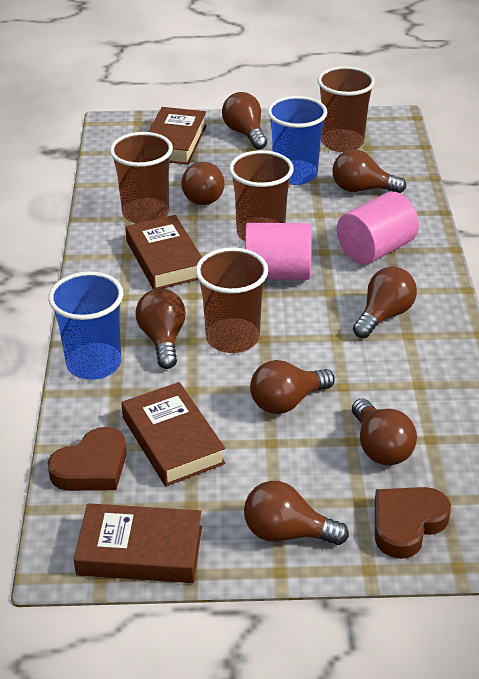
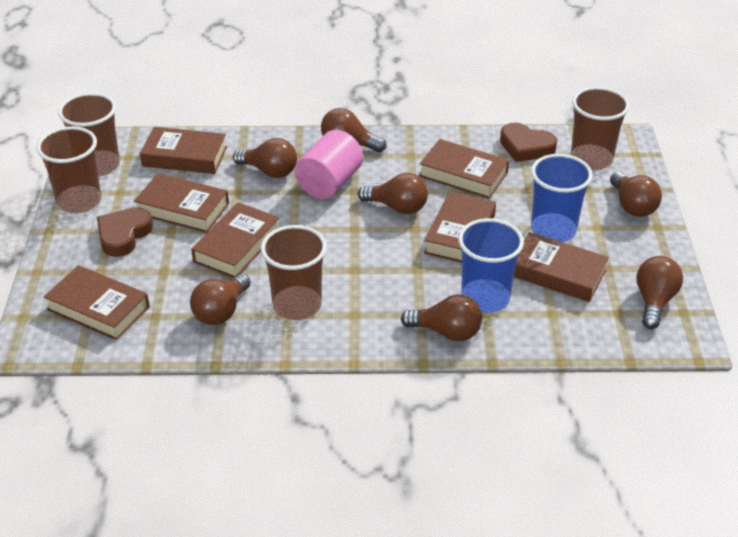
brown book: 4 -> 7
brown light bulb: 8 -> 7
pink cylinder: 2 -> 1

